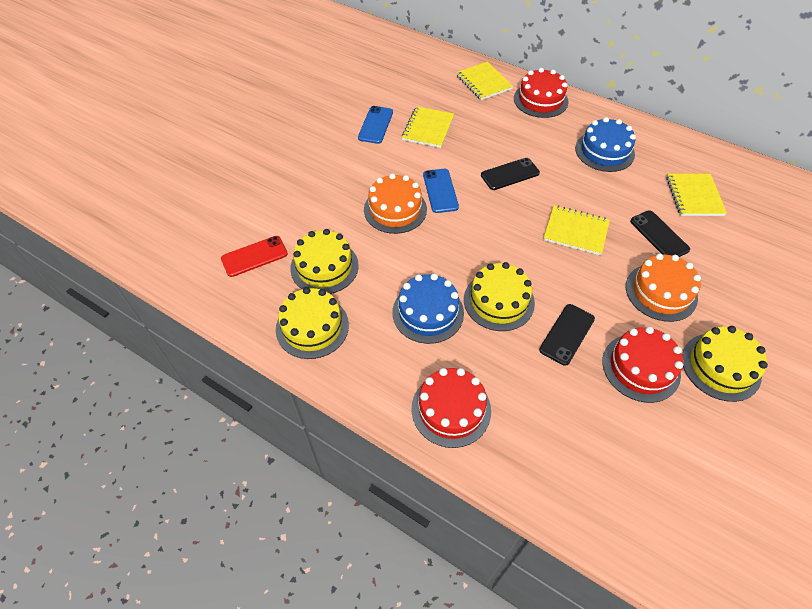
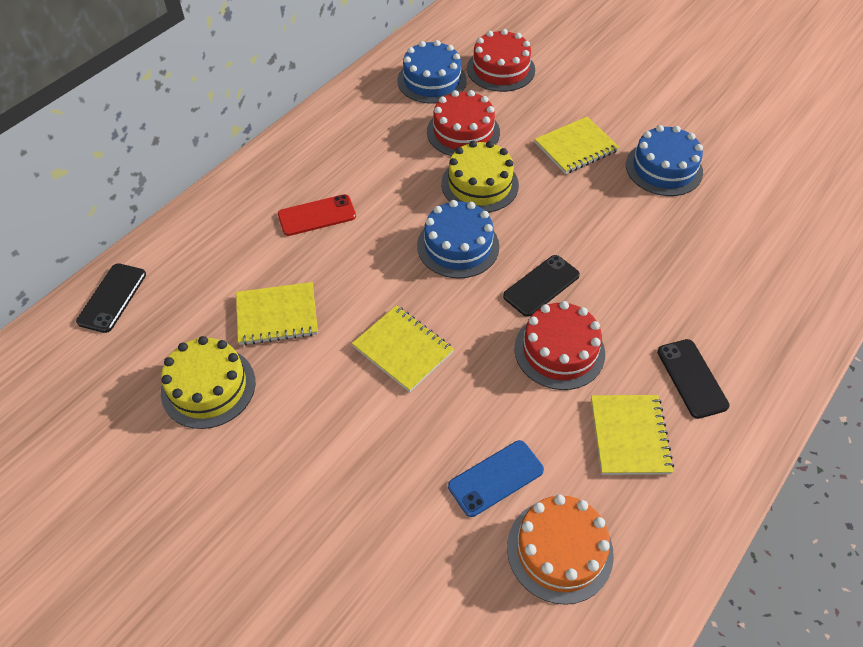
blue cake: 2 -> 3
blue phone: 2 -> 1
orange cake: 2 -> 1
yellow cake: 4 -> 2

